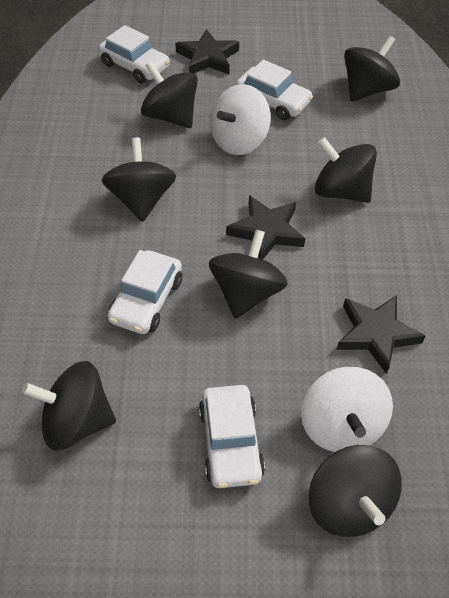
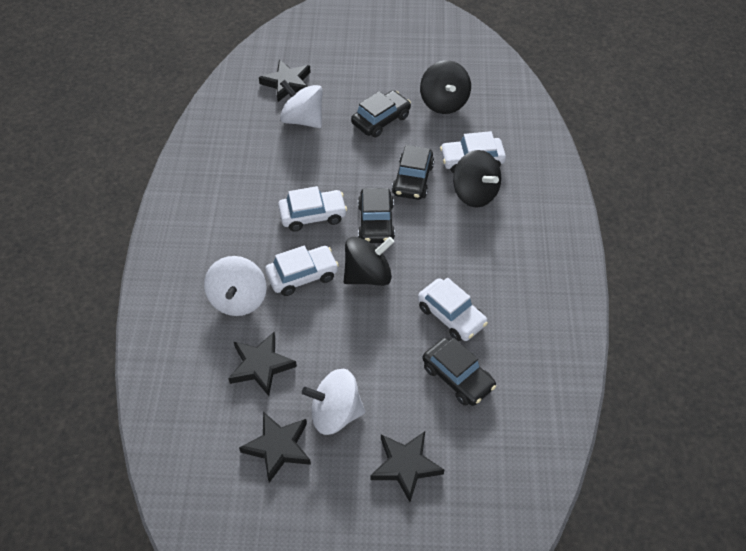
black car: 0 -> 4
black spinning top: 7 -> 3
black star: 3 -> 4
white spinning top: 2 -> 3

